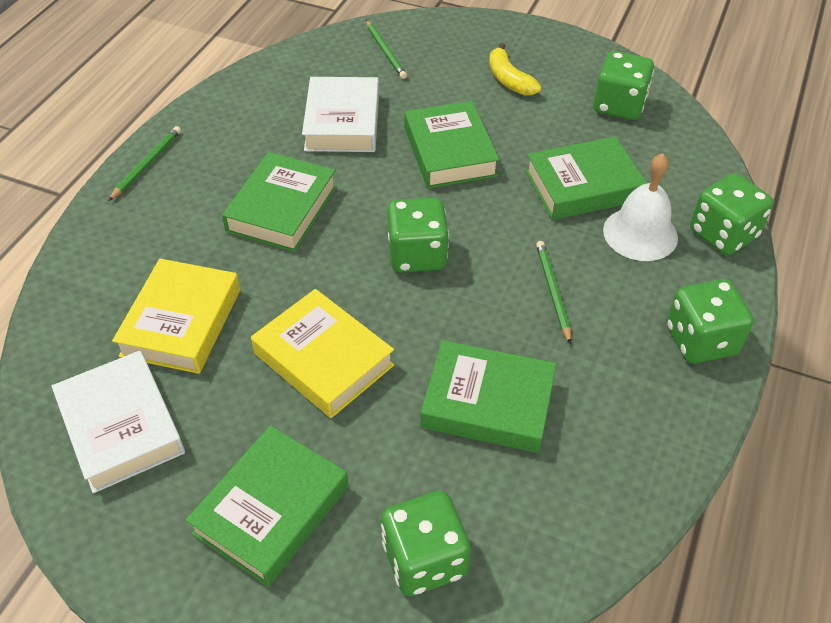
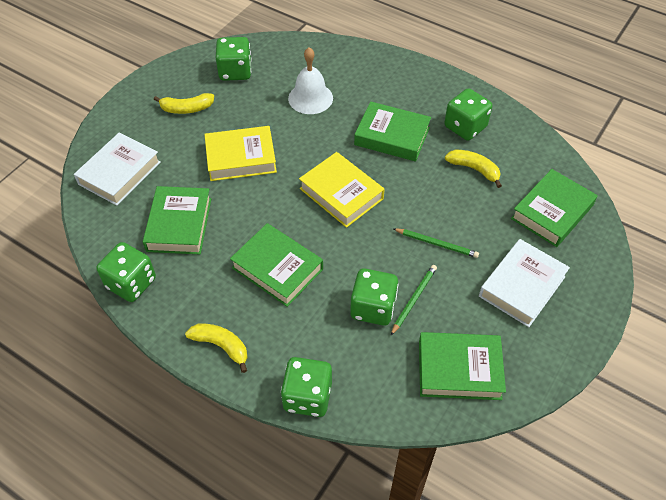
green pencil: 3 -> 2
yellow banana: 1 -> 3

